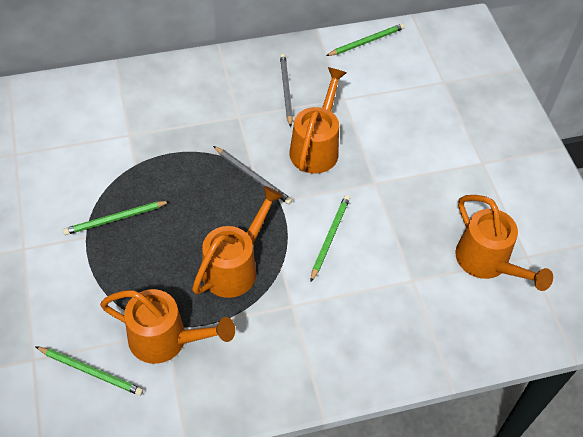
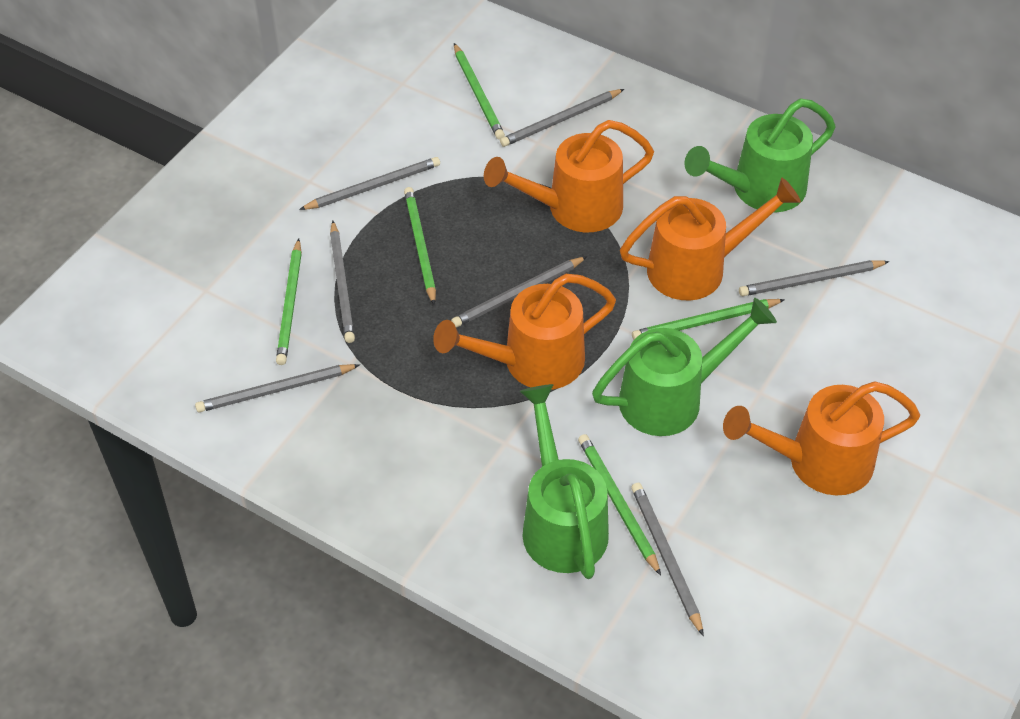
green pencil: 4 -> 5
green watering can: 0 -> 3
grey pencil: 2 -> 7

